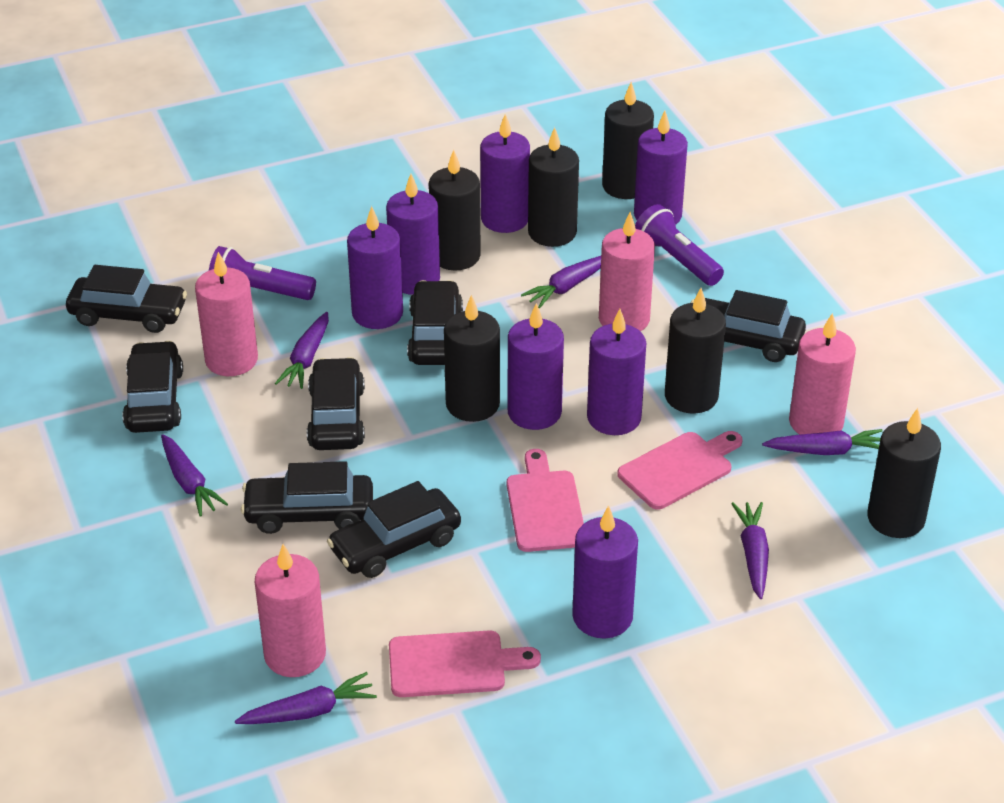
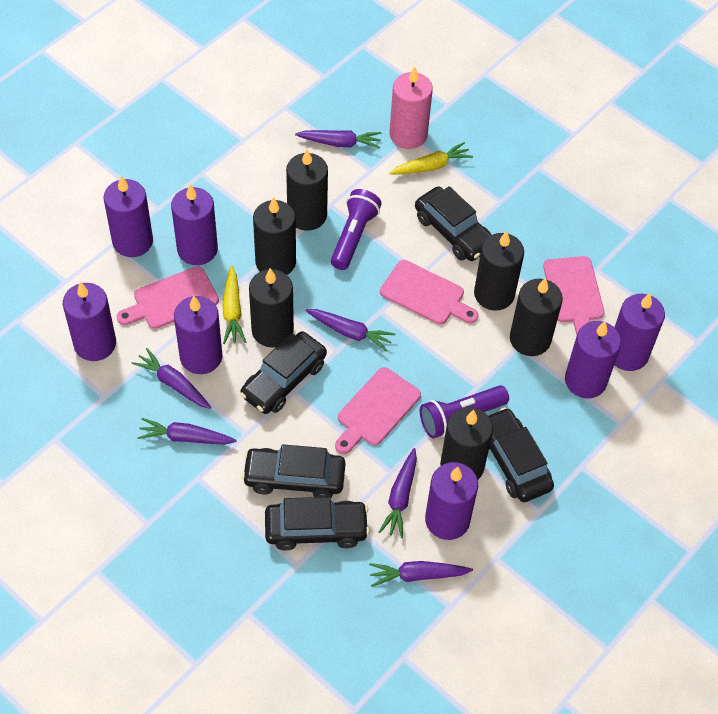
black car: 7 -> 5
pink candle: 4 -> 1
pink cutting board: 3 -> 4
yellow carrot: 0 -> 2

